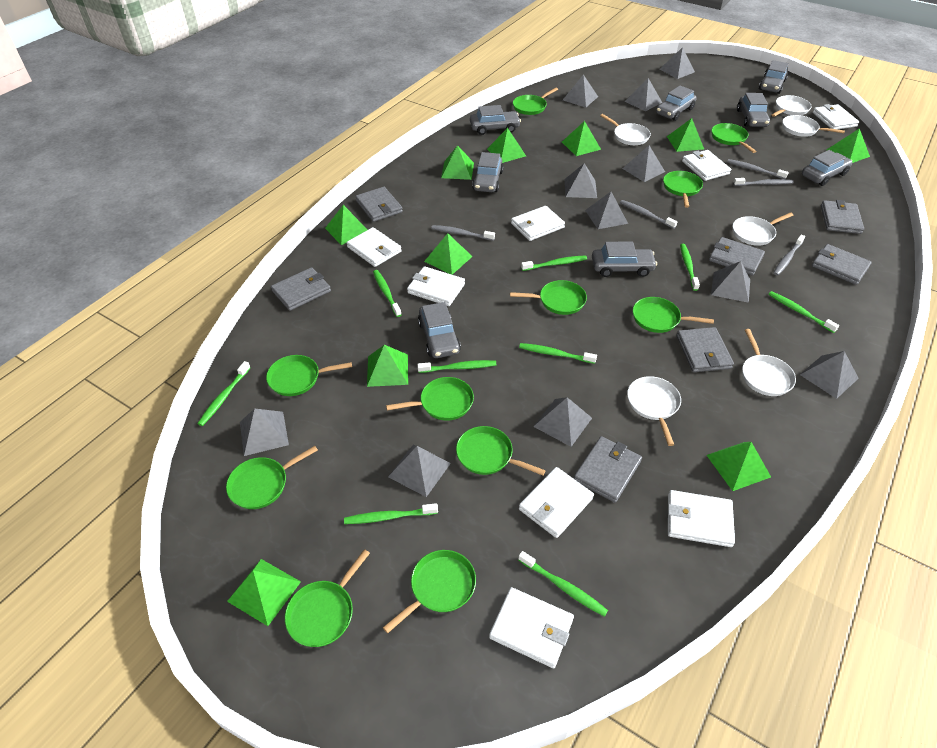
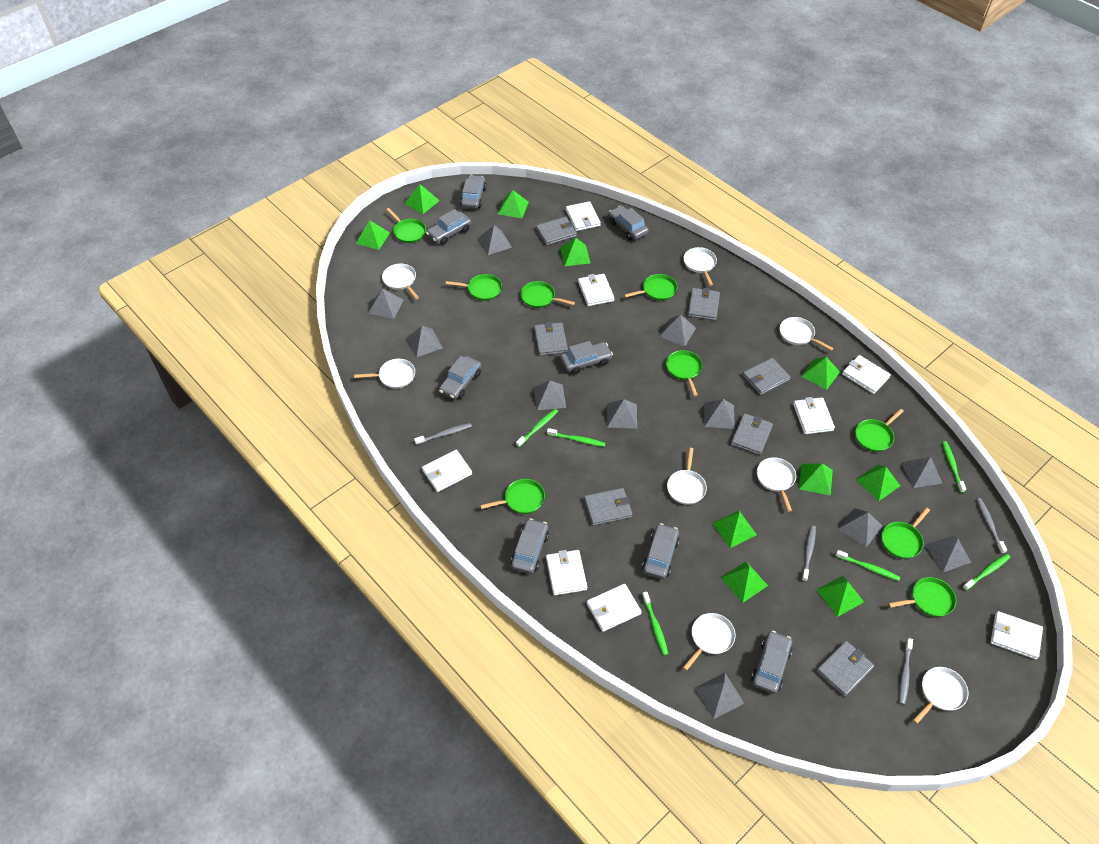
green pan: 11 -> 9
green toothbrush: 9 -> 6
grey toothbrush: 5 -> 4
white pan: 6 -> 8

